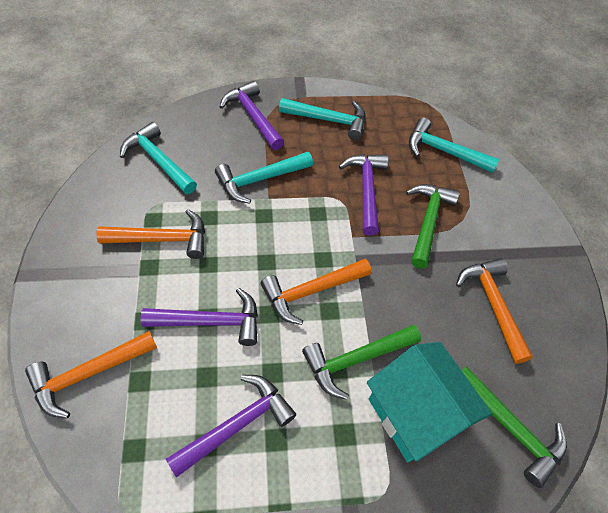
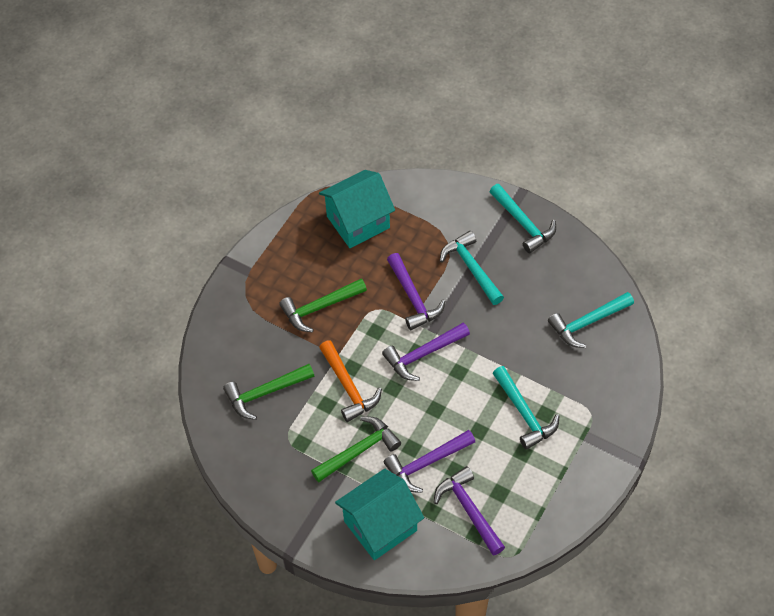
orange hammer: 4 -> 1
turquoise house: 1 -> 2

